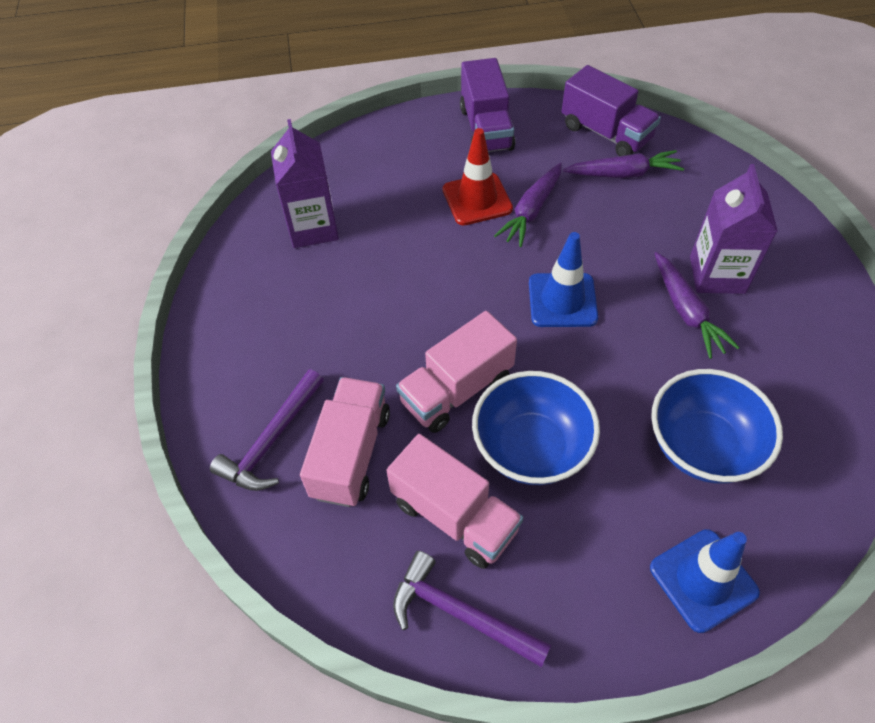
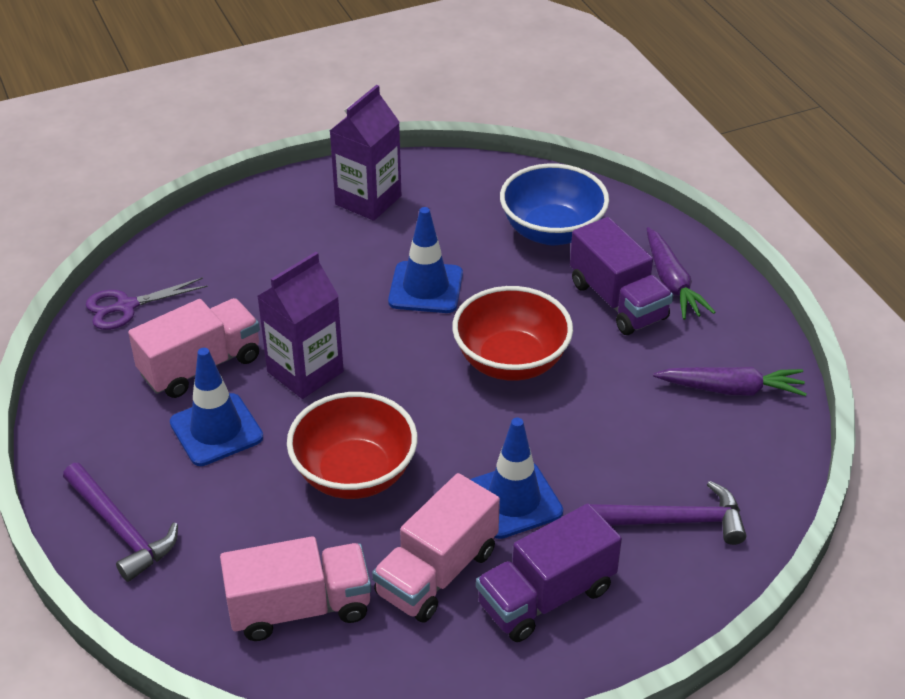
blue bowl: 2 -> 1
blue traffic cone: 2 -> 3
purple carrot: 3 -> 2
purple scissors: 0 -> 1
red bowl: 0 -> 2
red traffic cone: 1 -> 0

